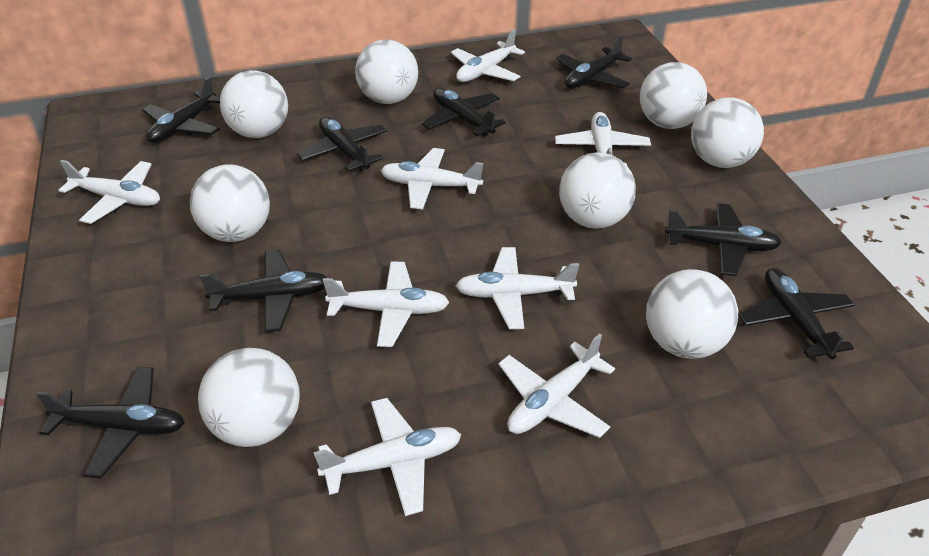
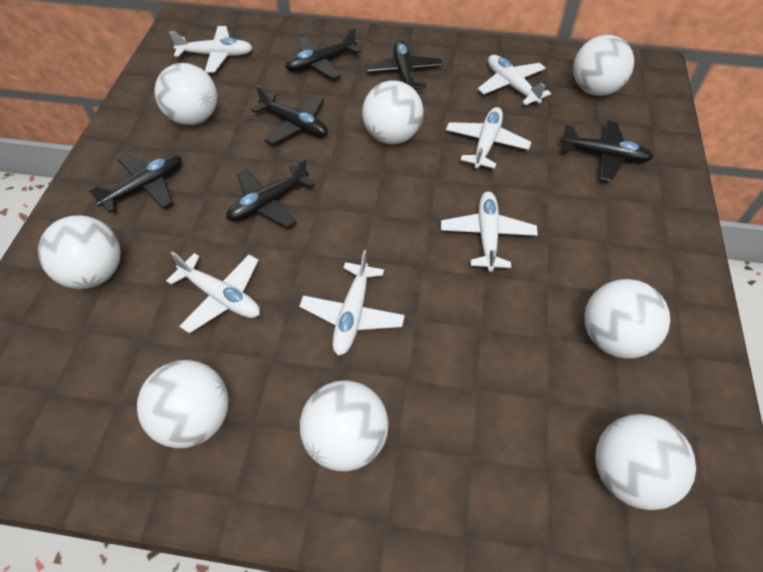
black plane: 8 -> 6
white plane: 8 -> 6

